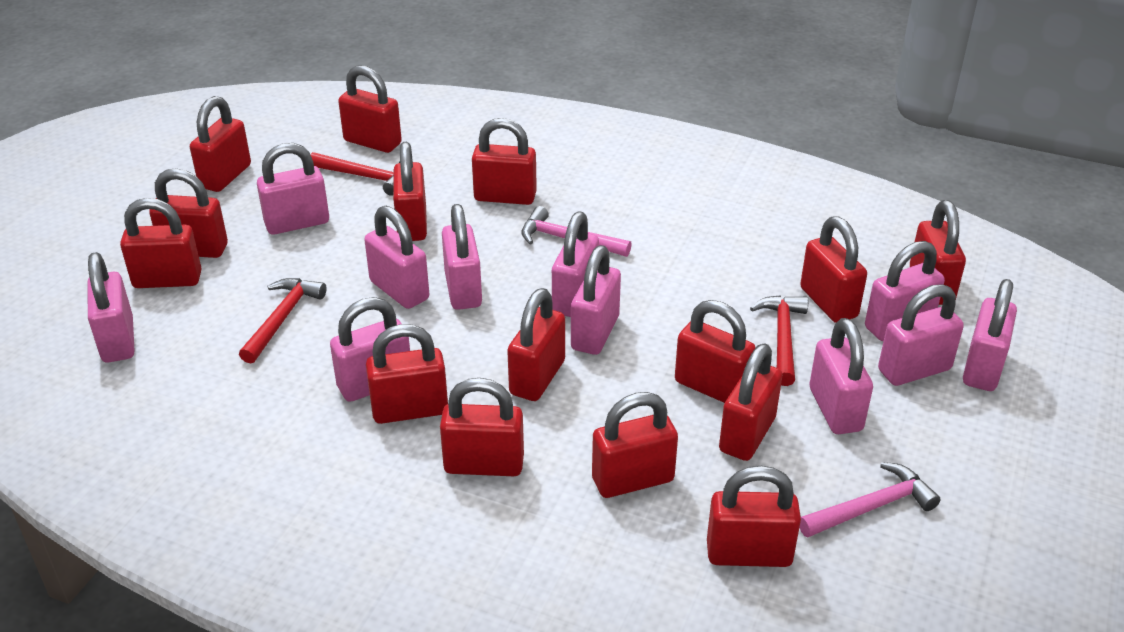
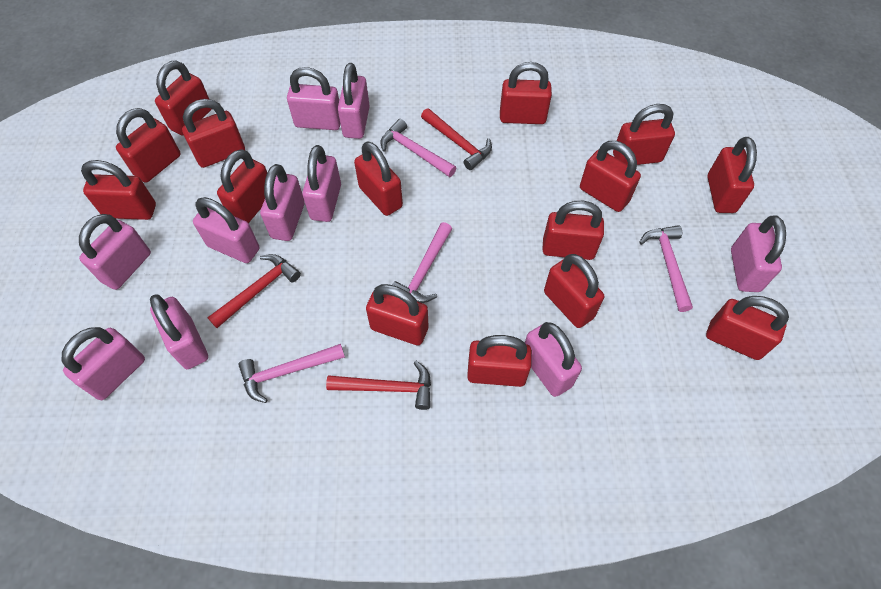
pink hammer: 2 -> 4
pink padlock: 11 -> 10

